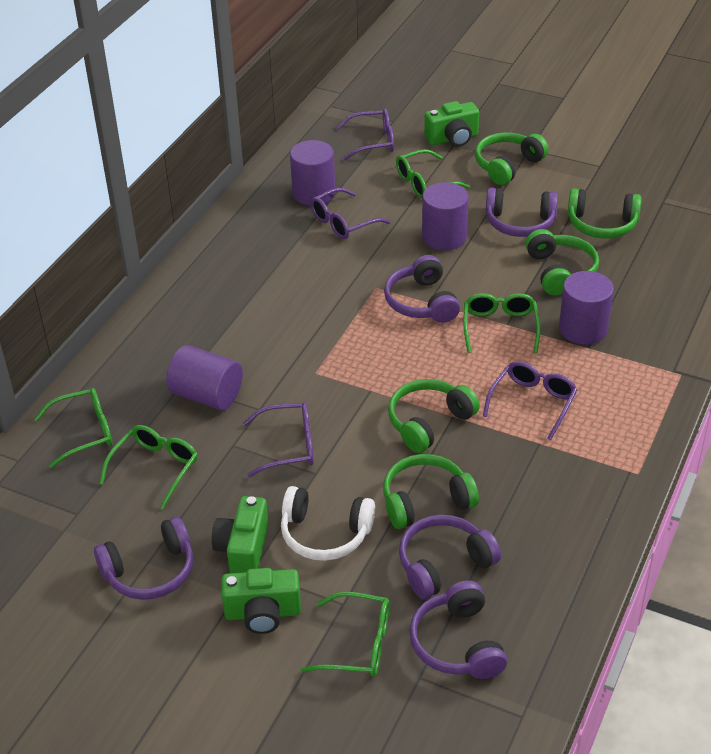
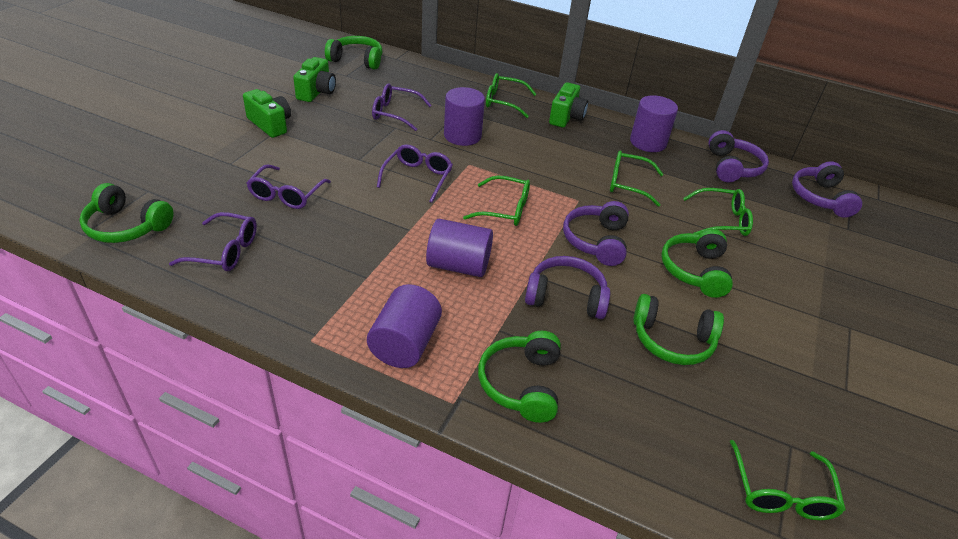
purple headphones: 5 -> 4
white headphones: 1 -> 0

